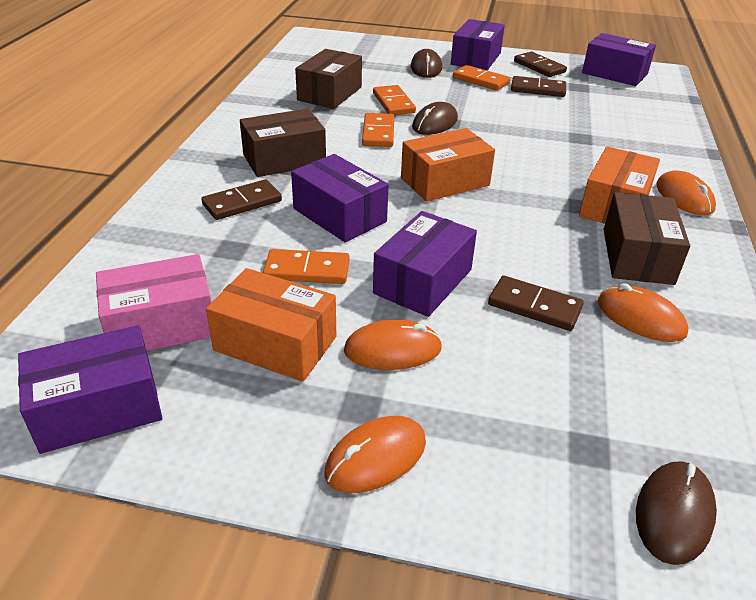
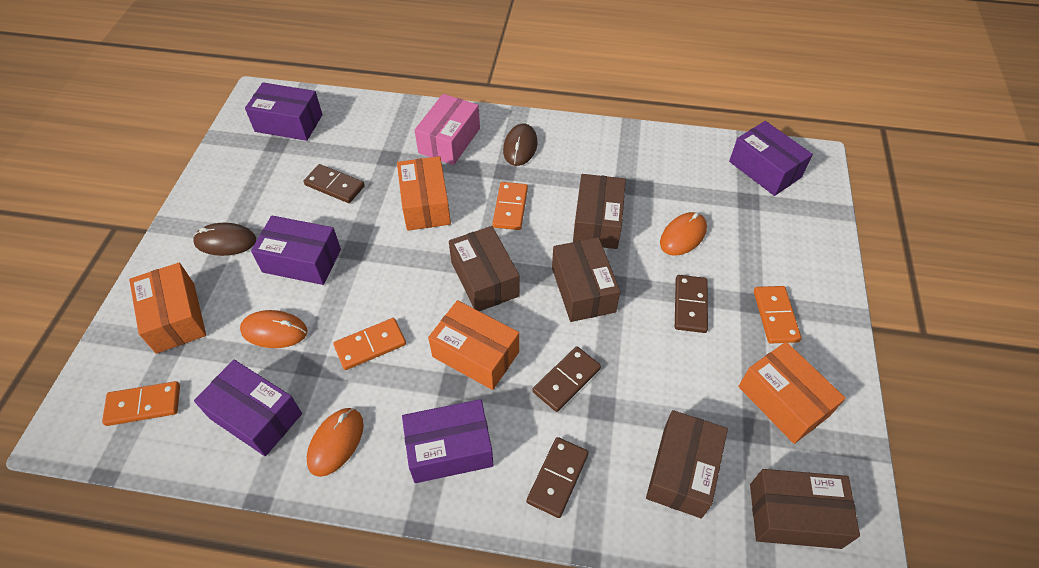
brown box: 3 -> 5
brown mouse: 3 -> 2
orange box: 3 -> 4
orange mouse: 4 -> 3

